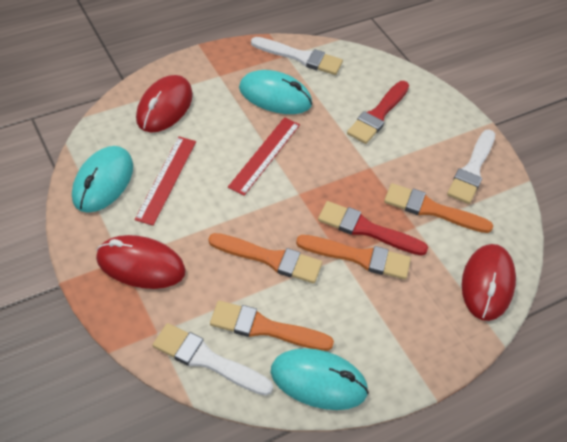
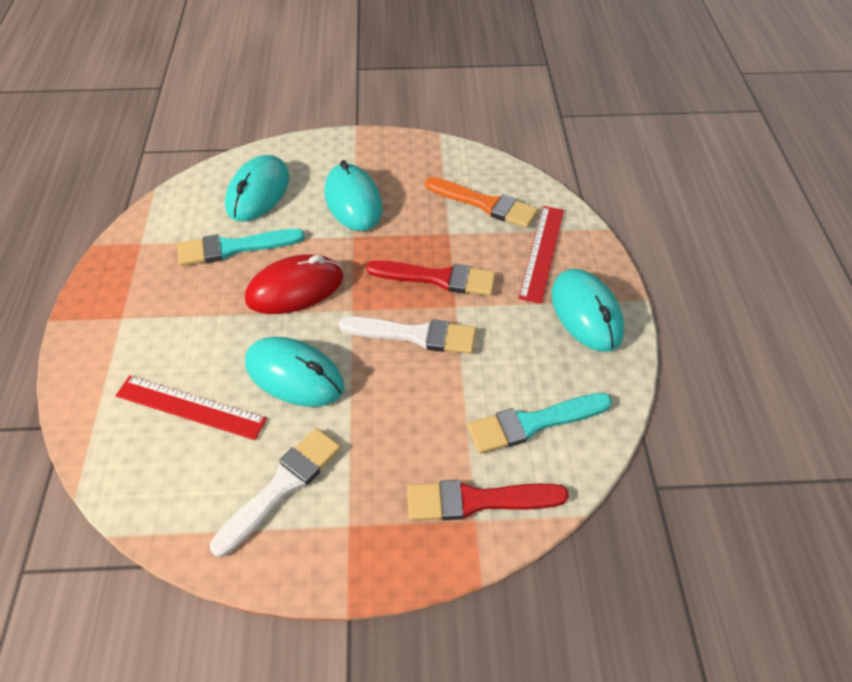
orange brush: 4 -> 1
red mouse: 3 -> 1
turquoise brush: 0 -> 2
turquoise mouse: 3 -> 4
white brush: 3 -> 2

